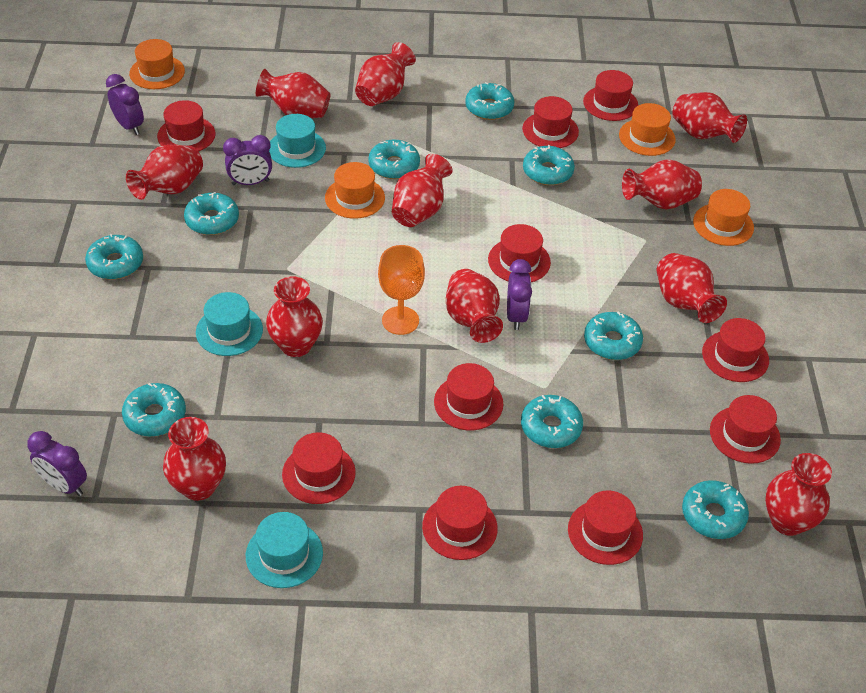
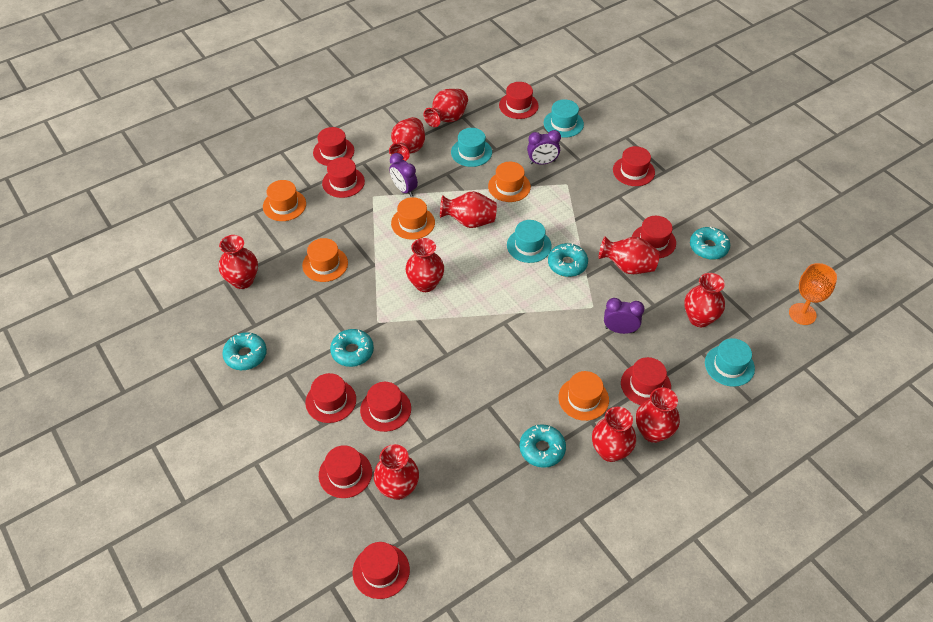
orange hat: 4 -> 5
purple clock: 4 -> 3
red vase: 11 -> 10
turquoise donut: 9 -> 5
turquoise hat: 3 -> 4

